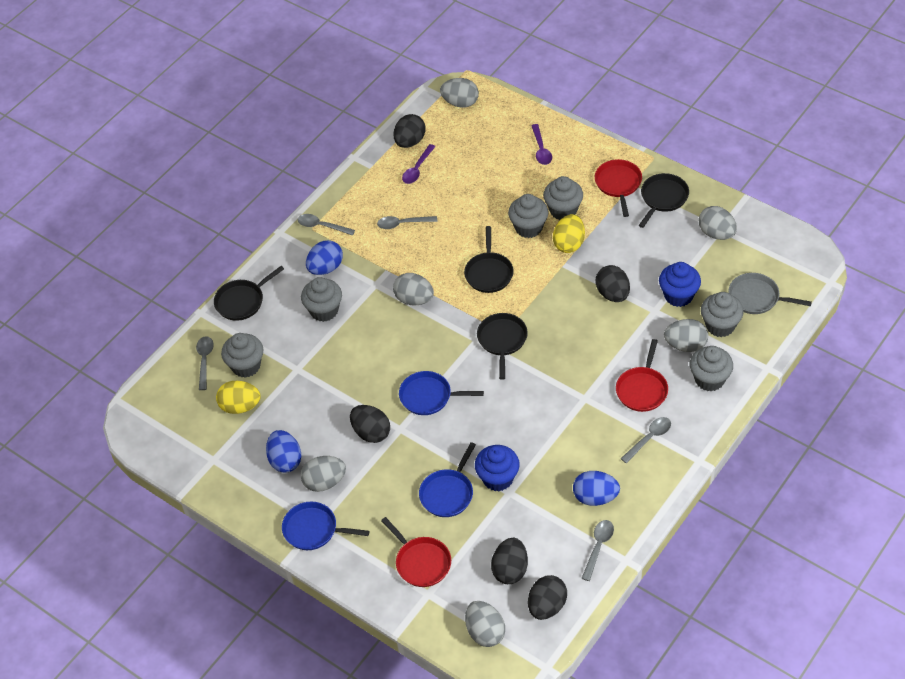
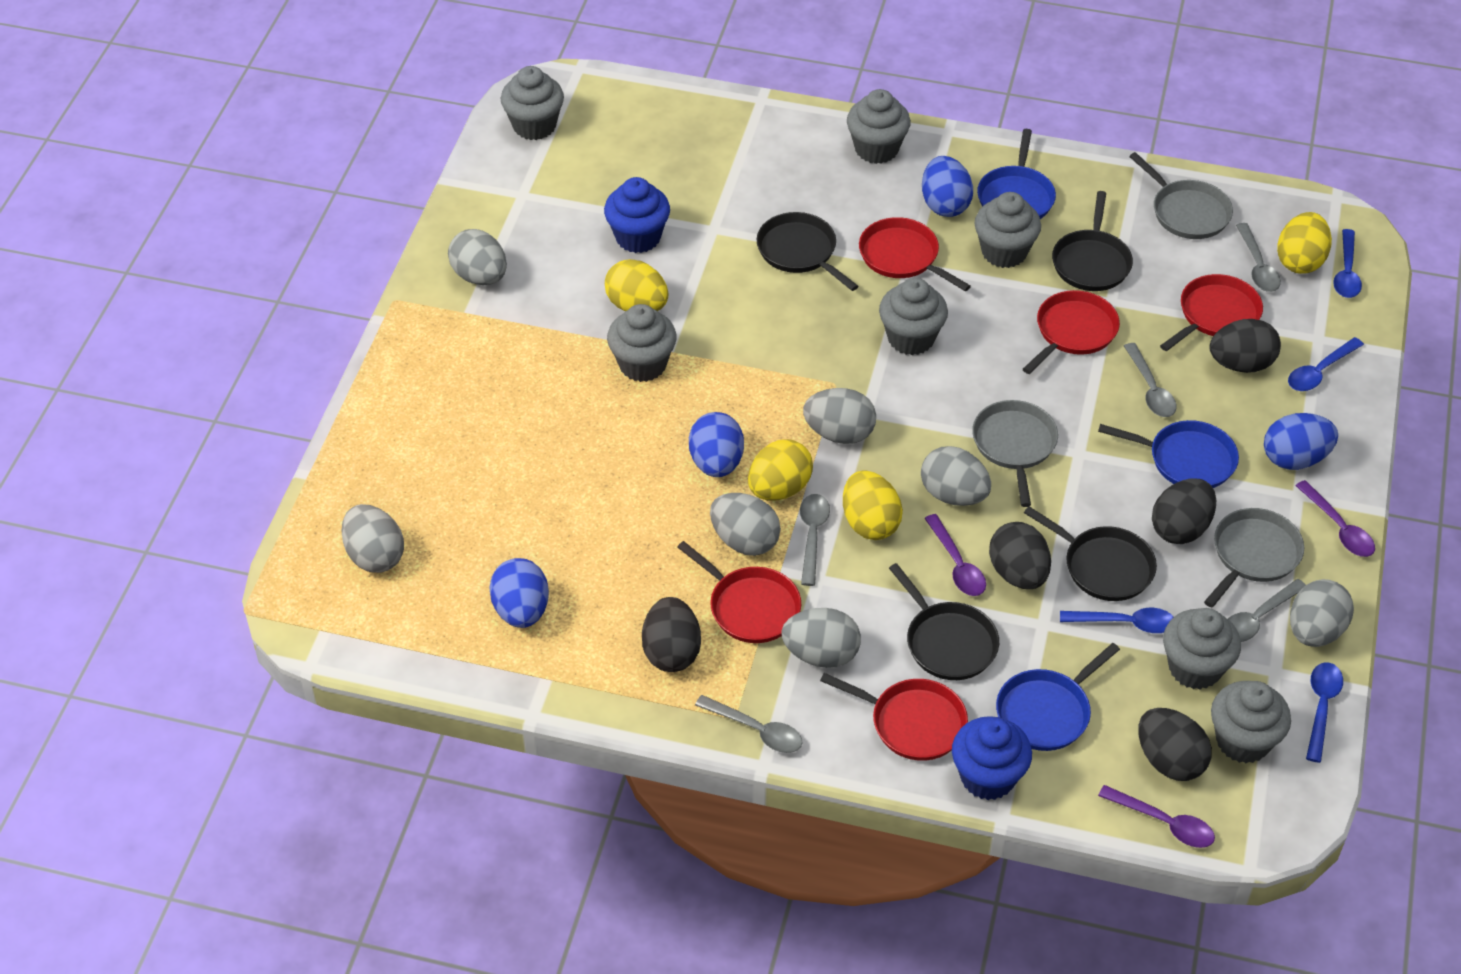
blue egg: 3 -> 4
blue spoon: 0 -> 4
grey cupcake: 6 -> 7
grey egg: 6 -> 7
grey pan: 1 -> 3
purple spoon: 2 -> 3
red pan: 3 -> 5
yellow egg: 2 -> 4

